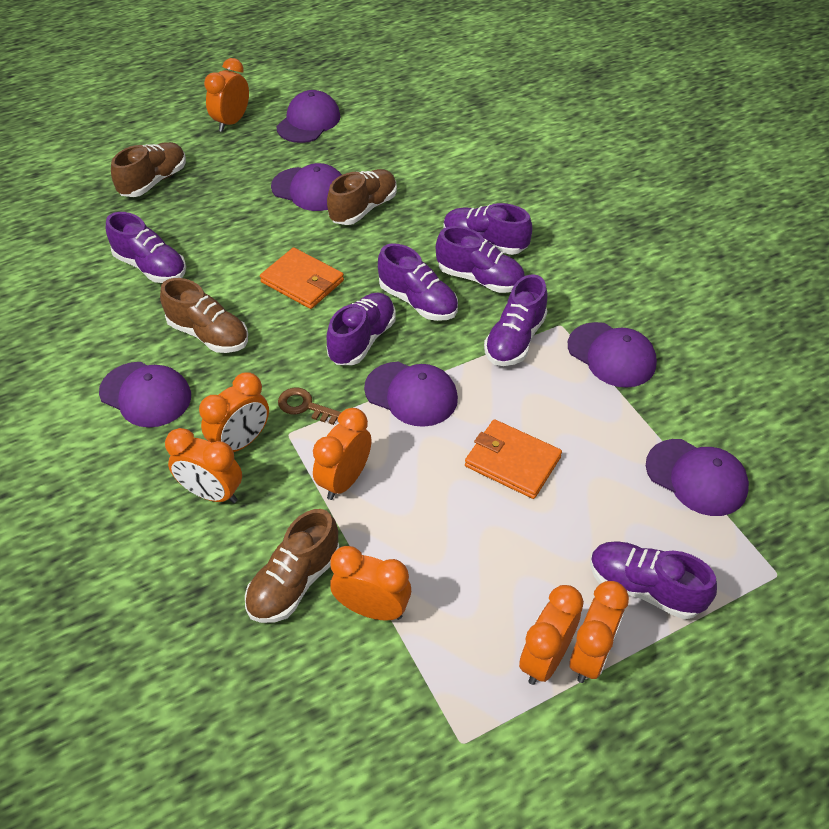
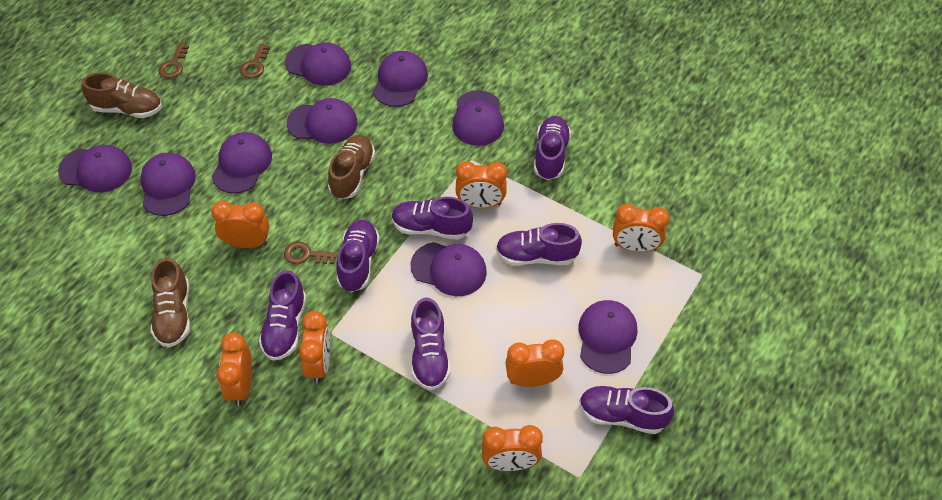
brown key: 1 -> 3
brown shoe: 4 -> 3
orange wallet: 2 -> 0
purple cap: 6 -> 9

